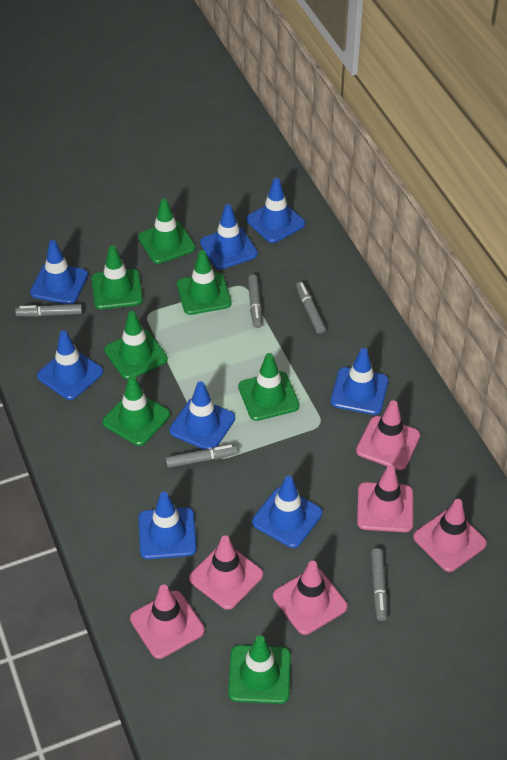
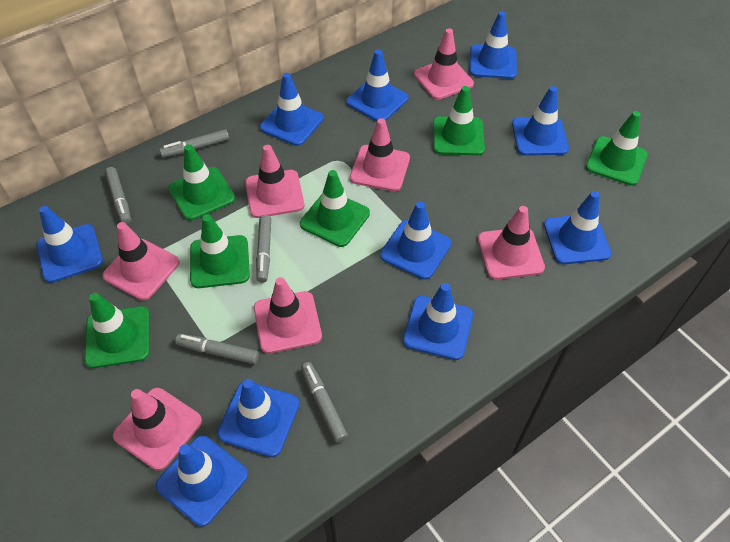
blue traffic cone: 8 -> 10
green traffic cone: 7 -> 6
pink traffic cone: 6 -> 7

